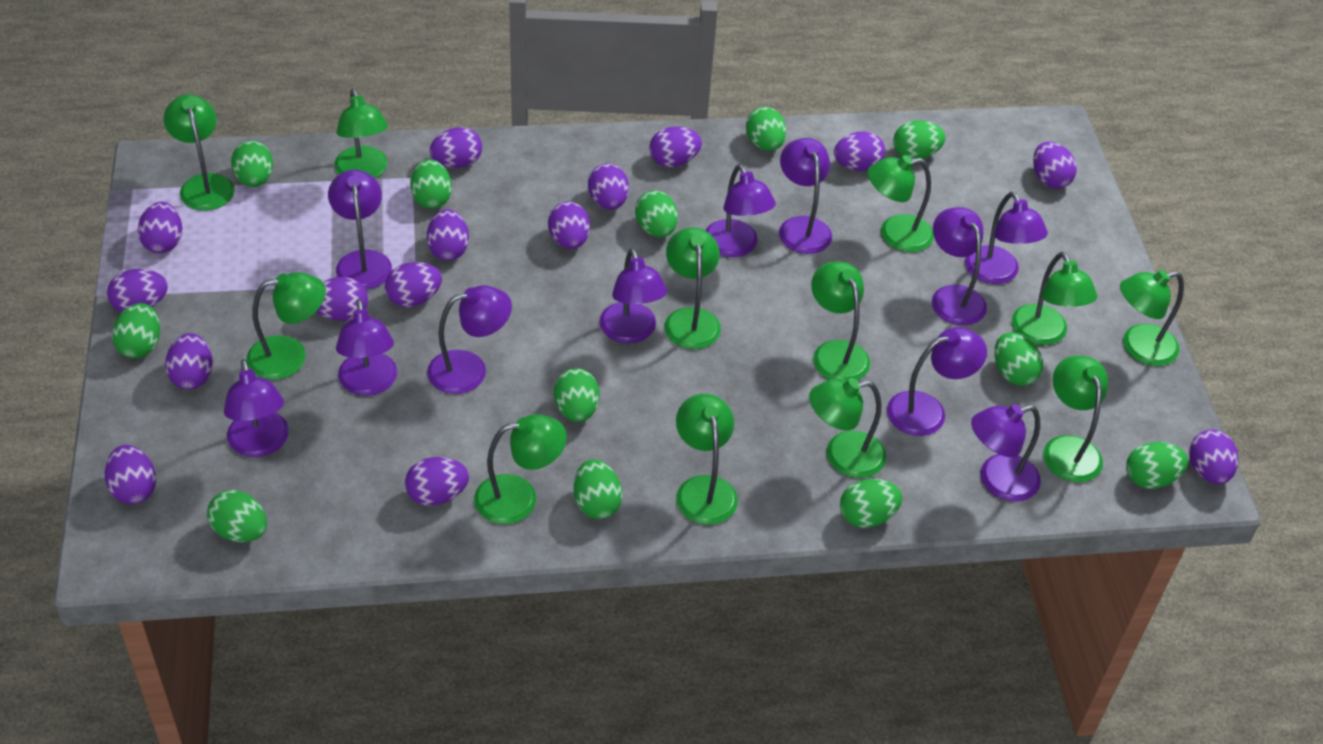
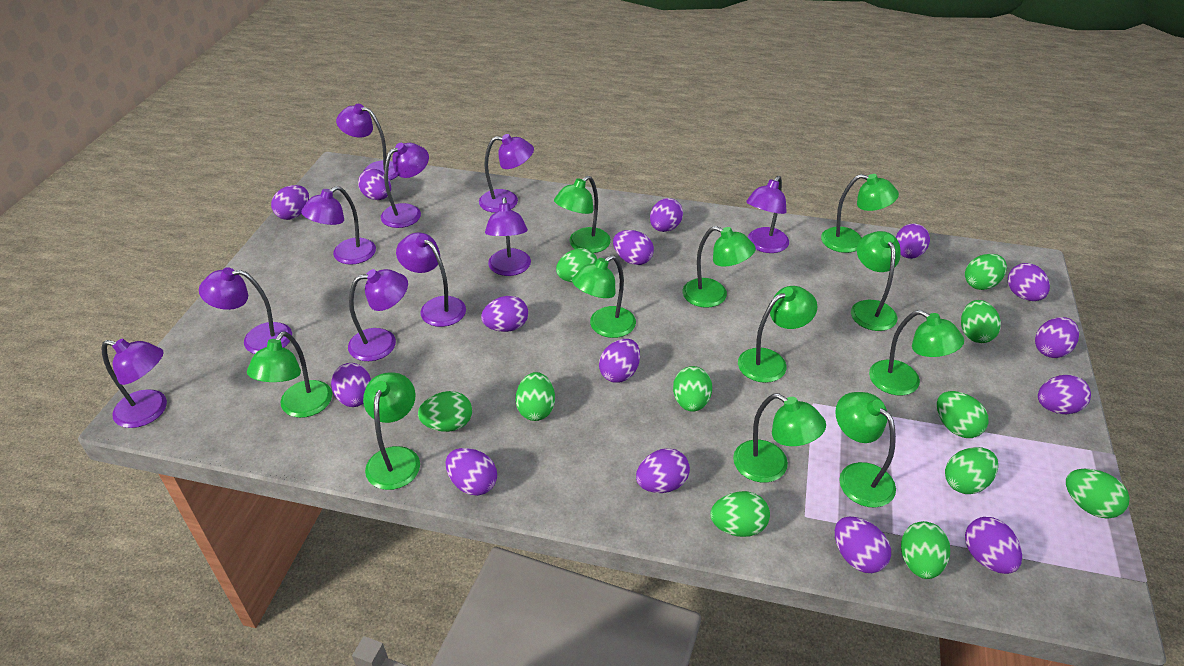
green egg: 12 -> 11
green lamp: 12 -> 11
purple lamp: 11 -> 10

